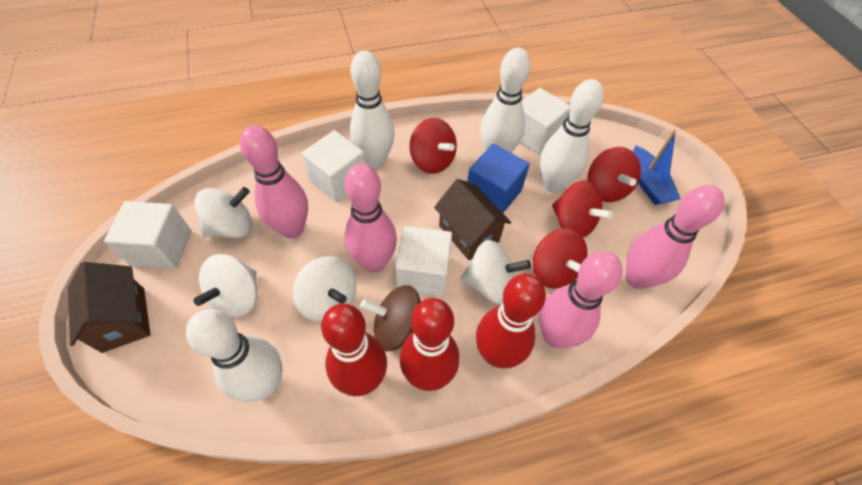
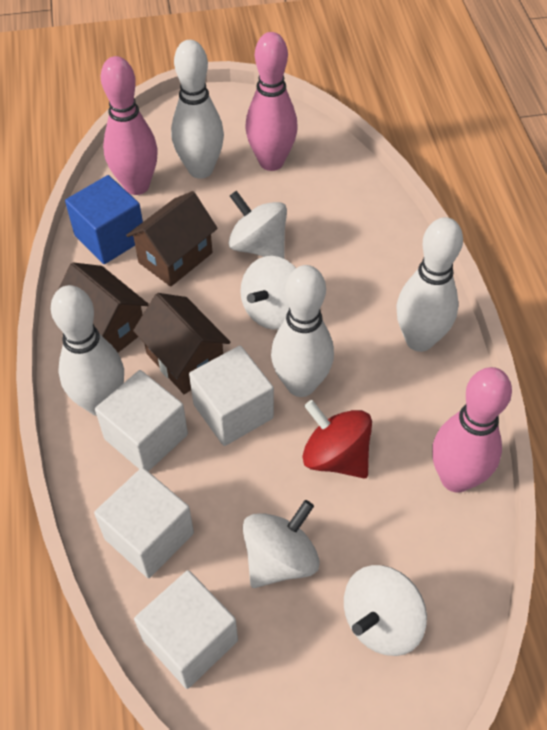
blue boat: 1 -> 0
brown house: 2 -> 3
brown spinning top: 1 -> 0
pink bowling pin: 4 -> 3
red bowling pin: 3 -> 0
red spinning top: 4 -> 1

